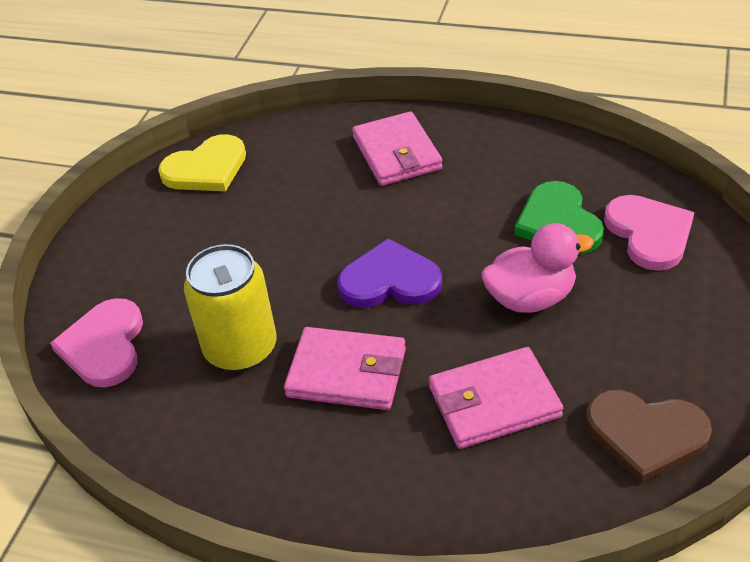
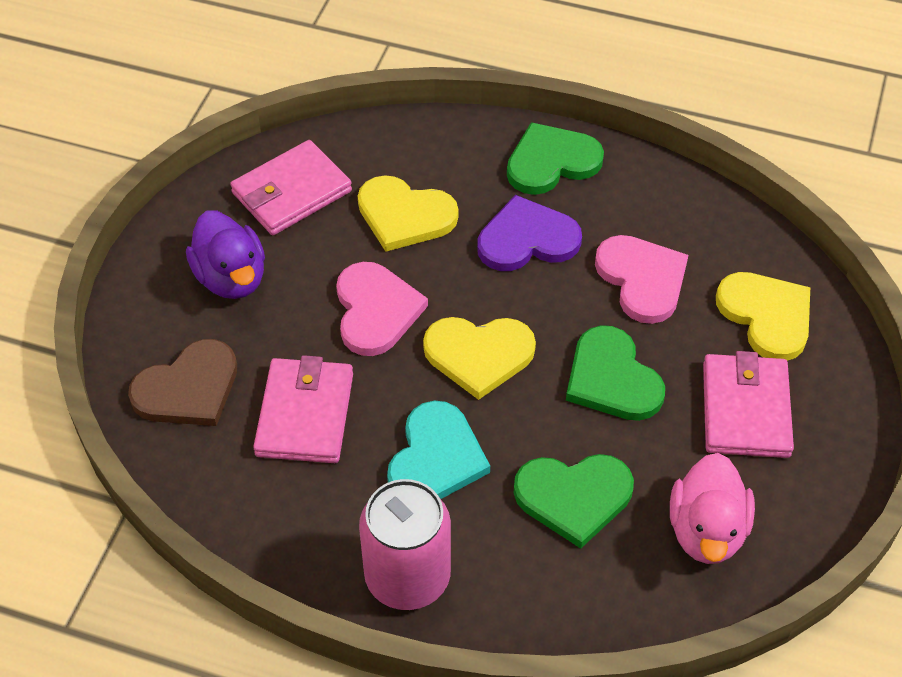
green heart: 1 -> 3
pink can: 0 -> 1
purple duck: 0 -> 1
turquoise heart: 0 -> 1
yellow can: 1 -> 0
yellow heart: 1 -> 3

